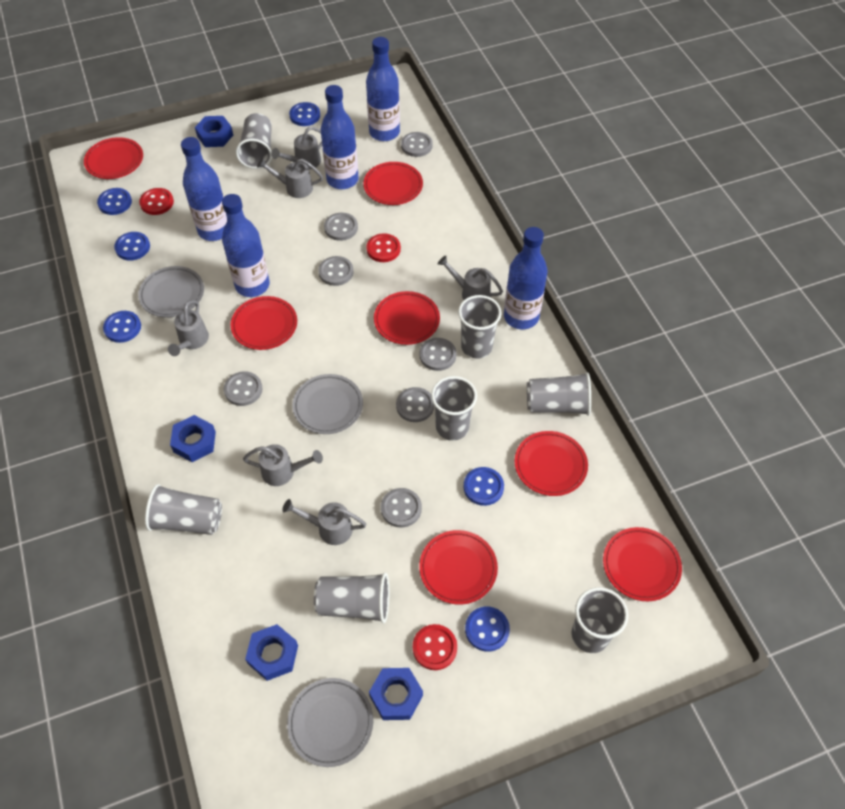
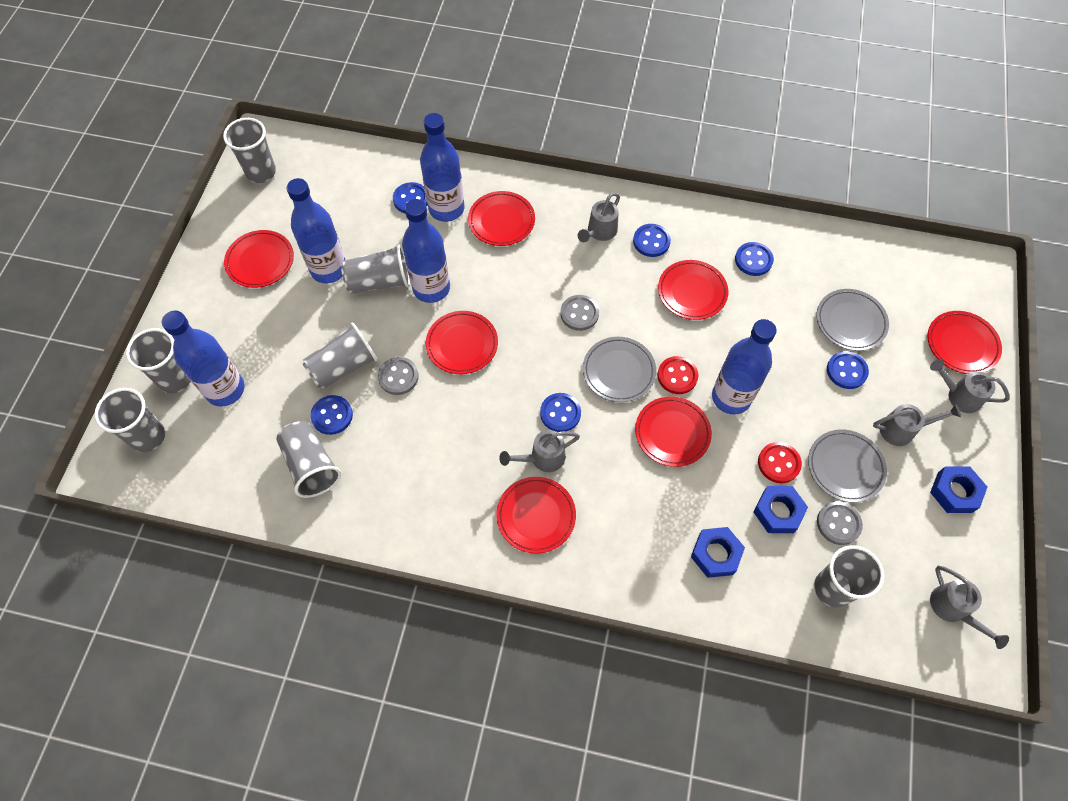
blue nut: 4 -> 3
grey button: 7 -> 3
grey watering can: 6 -> 5
red button: 3 -> 2

